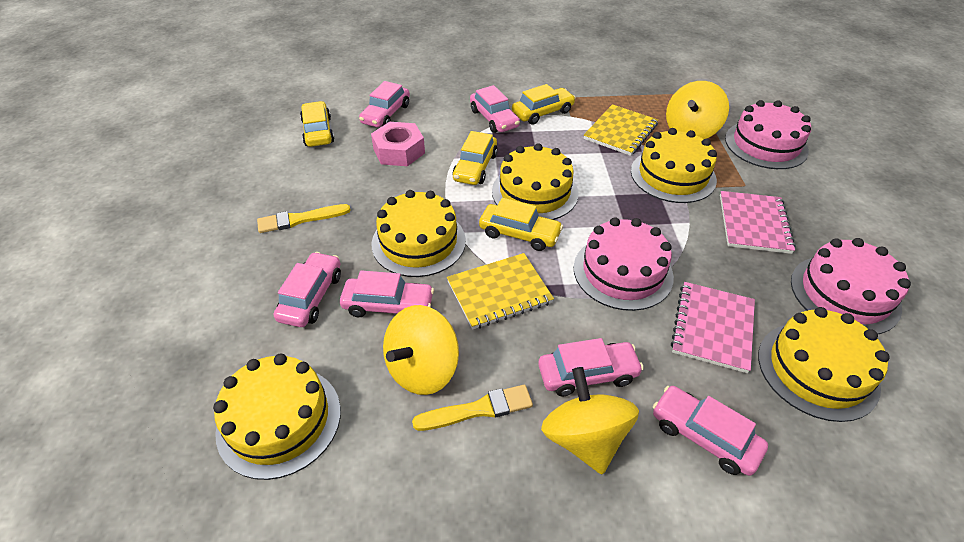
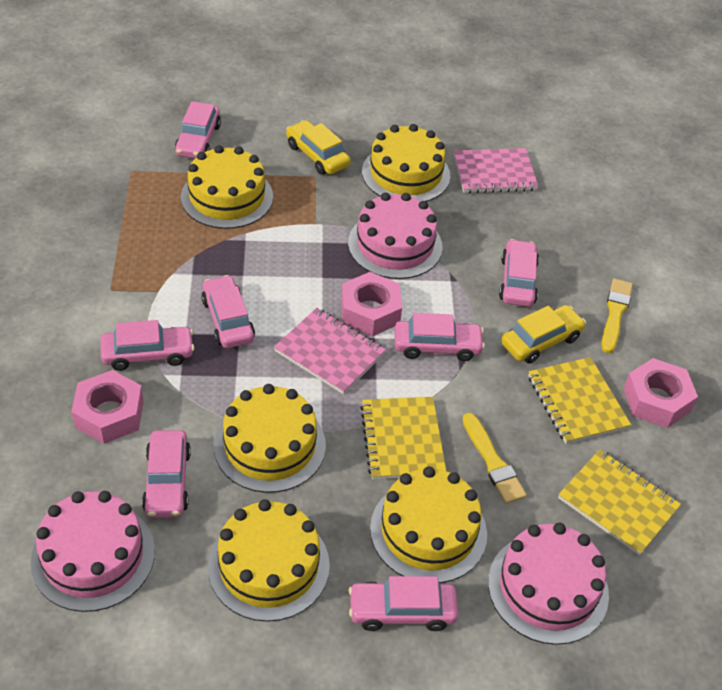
pink car: 6 -> 7
pink nut: 1 -> 3
yellow car: 4 -> 2
yellow notebook: 2 -> 3
yellow spinning top: 3 -> 0

